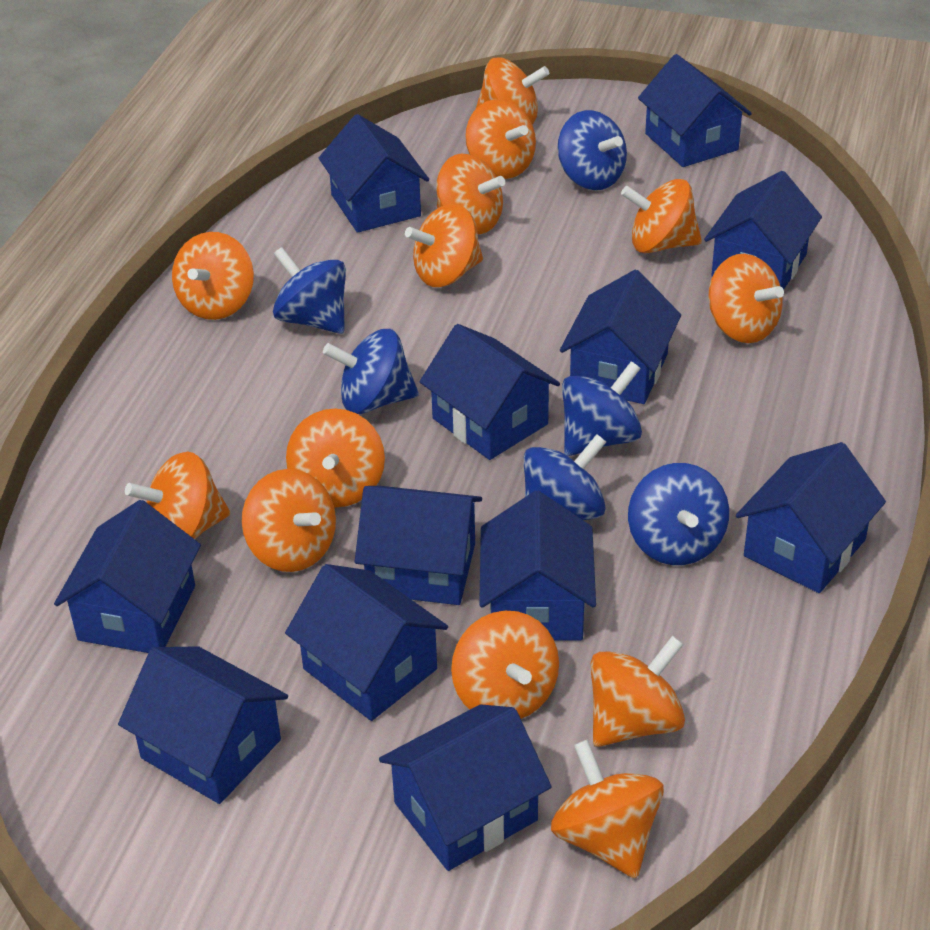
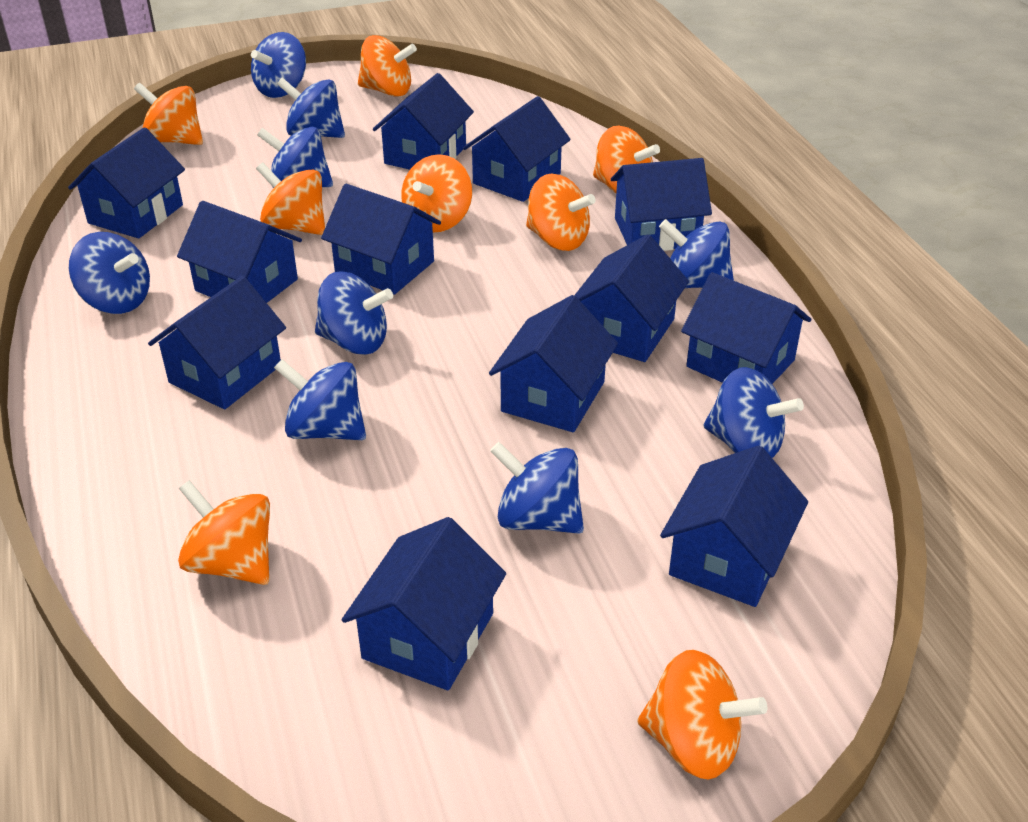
blue spinning top: 6 -> 9
orange spinning top: 13 -> 8

